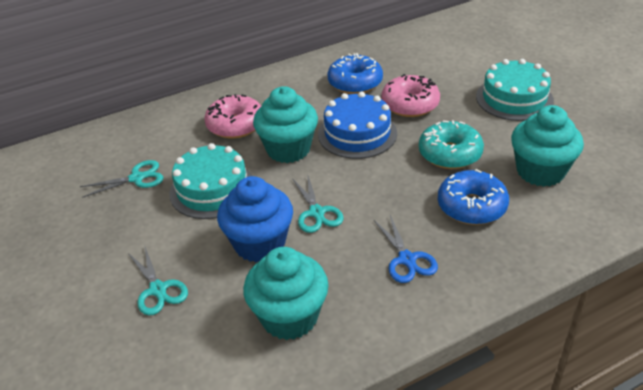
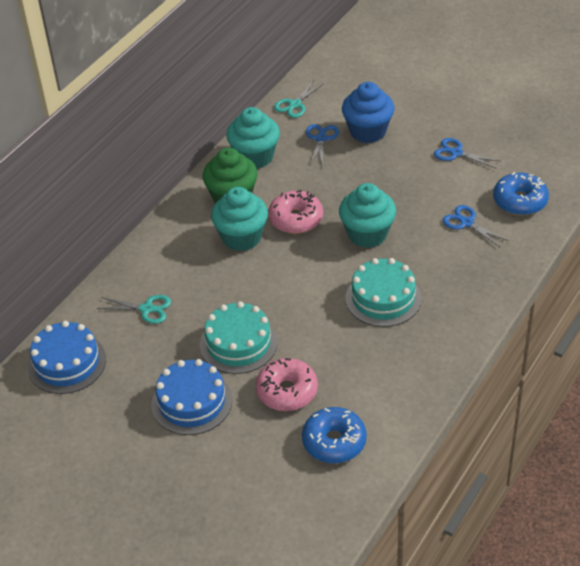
blue cake: 1 -> 2
blue scissors: 1 -> 3
green cupcake: 0 -> 1
turquoise donut: 1 -> 0
turquoise scissors: 3 -> 2

